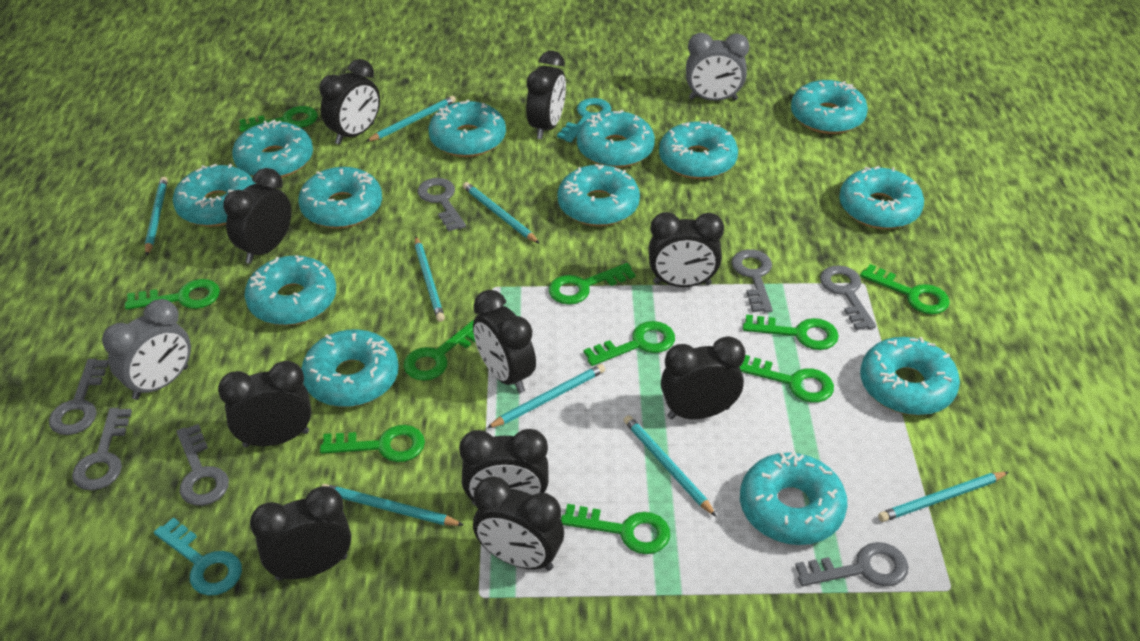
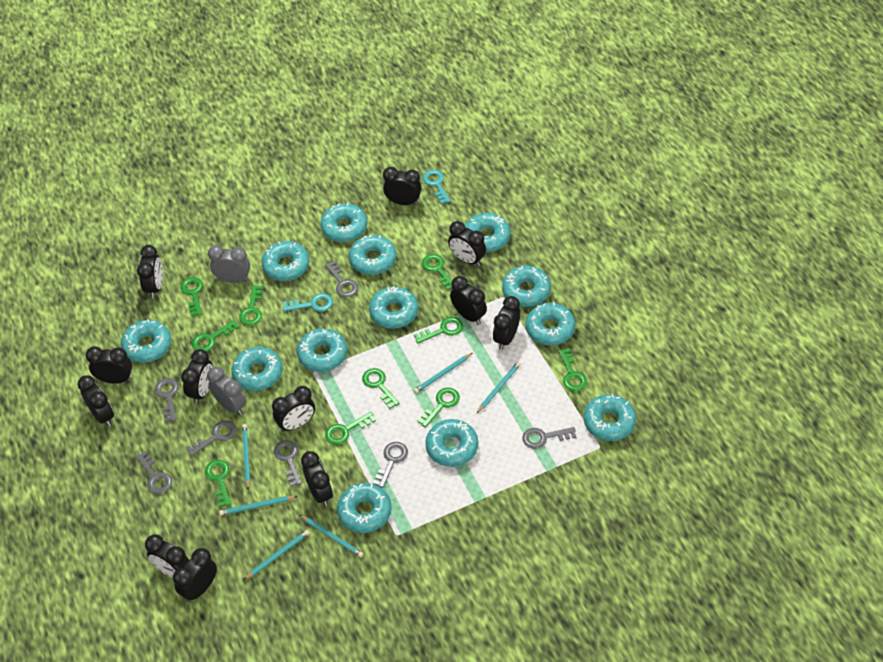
black clock: 10 -> 12
turquoise pencil: 8 -> 6

